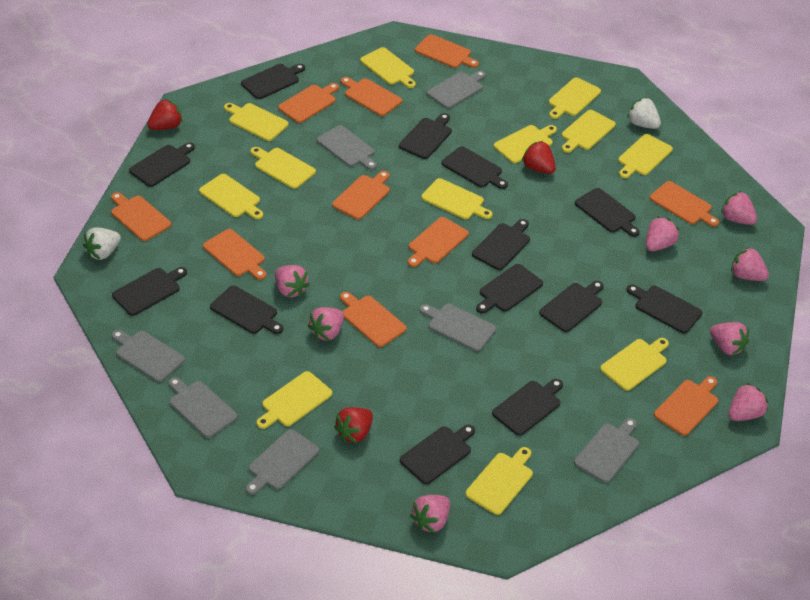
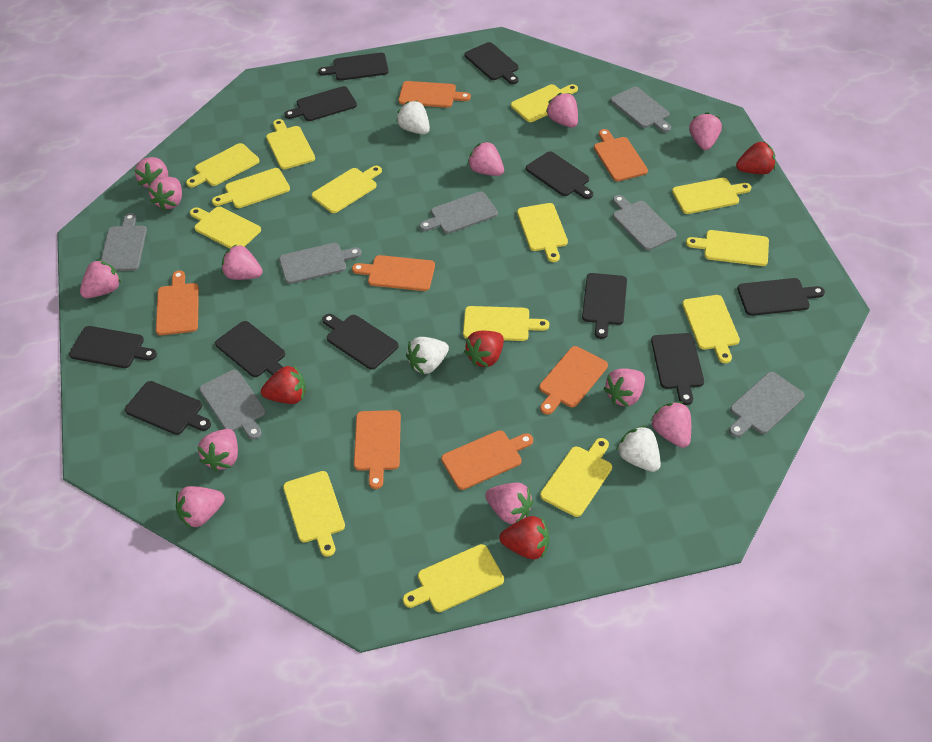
black cutting board: 13 -> 11
orange cutting board: 10 -> 7
pink strawberry: 8 -> 12
red strawberry: 3 -> 4
white strawberry: 2 -> 3
yellow cutting board: 12 -> 14

